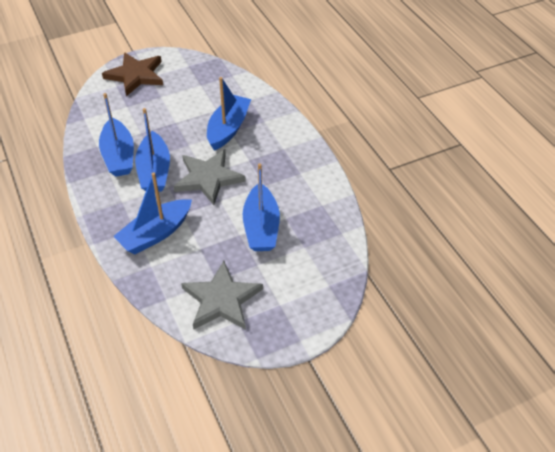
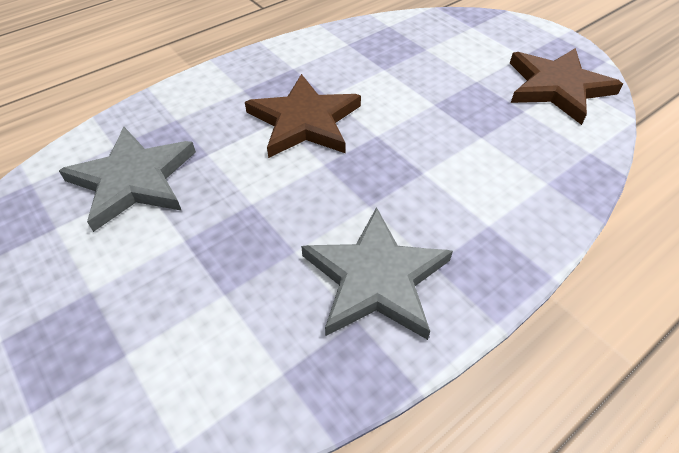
blue boat: 5 -> 0
brown star: 1 -> 2

